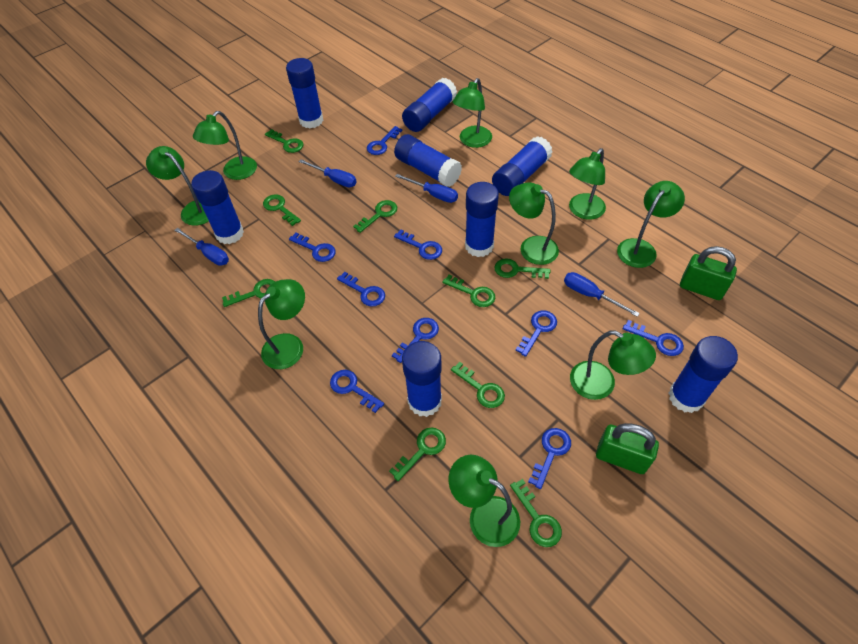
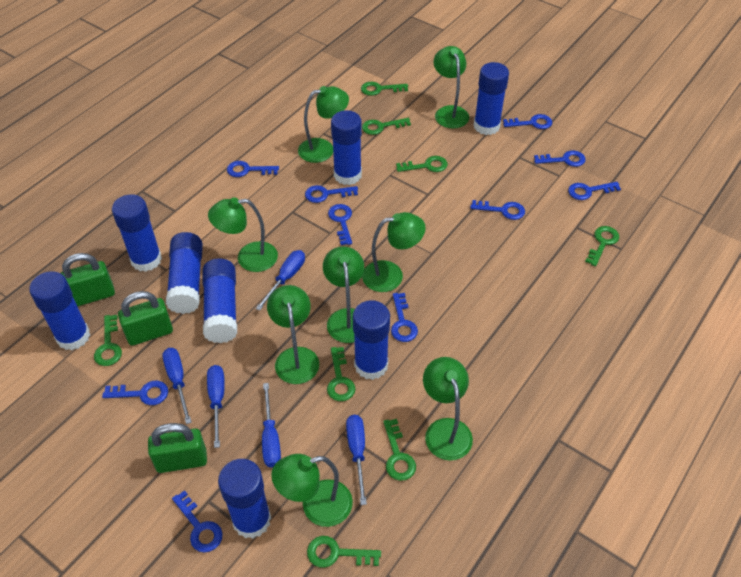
blue key: 9 -> 10
blue screwdriver: 4 -> 5
green key: 9 -> 8
green lamp: 9 -> 8
green padlock: 2 -> 3

